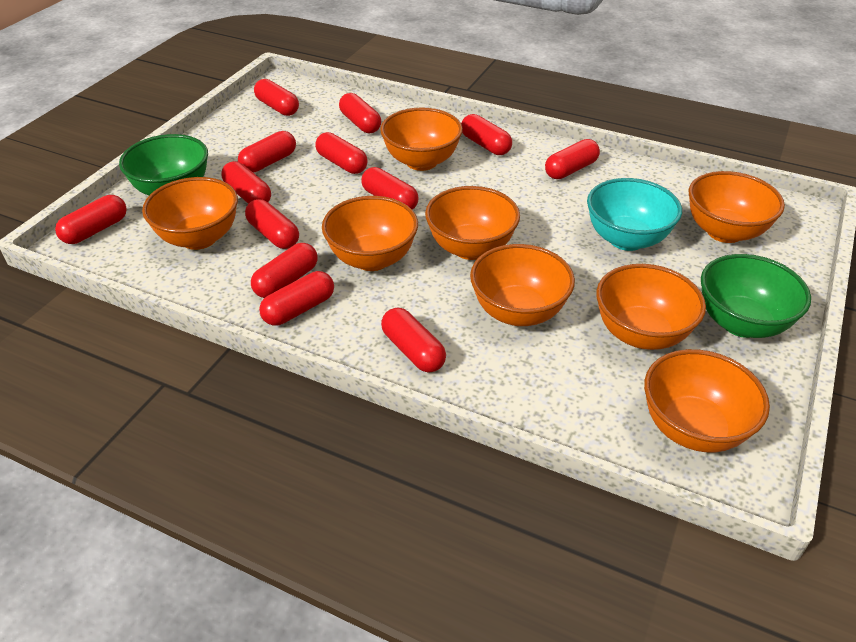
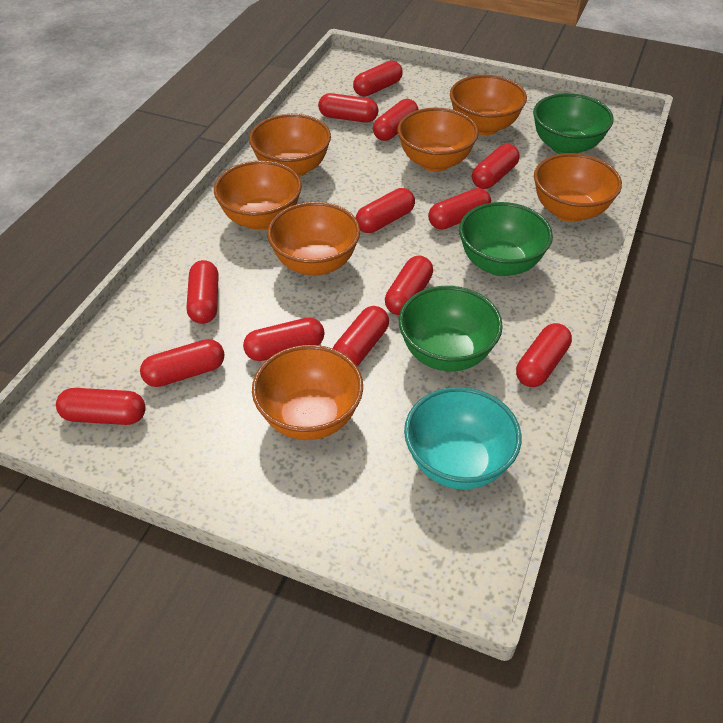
green bowl: 2 -> 3
orange bowl: 8 -> 7

